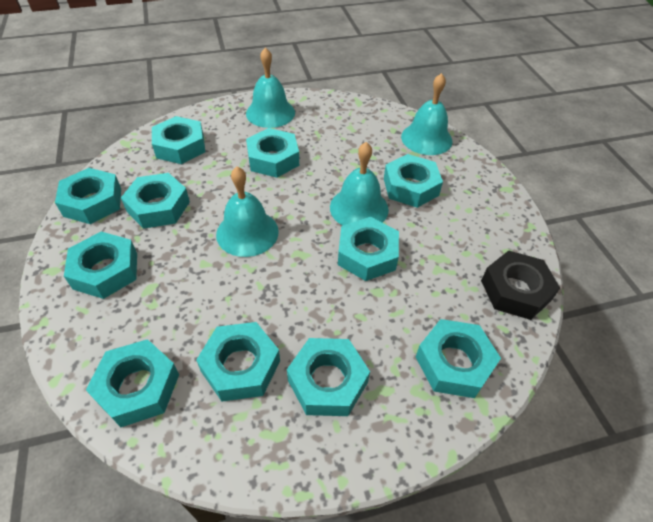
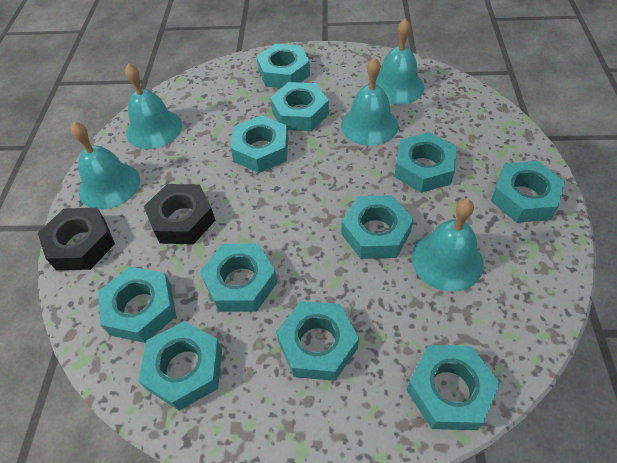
black nut: 1 -> 2
turquoise bell: 4 -> 5

